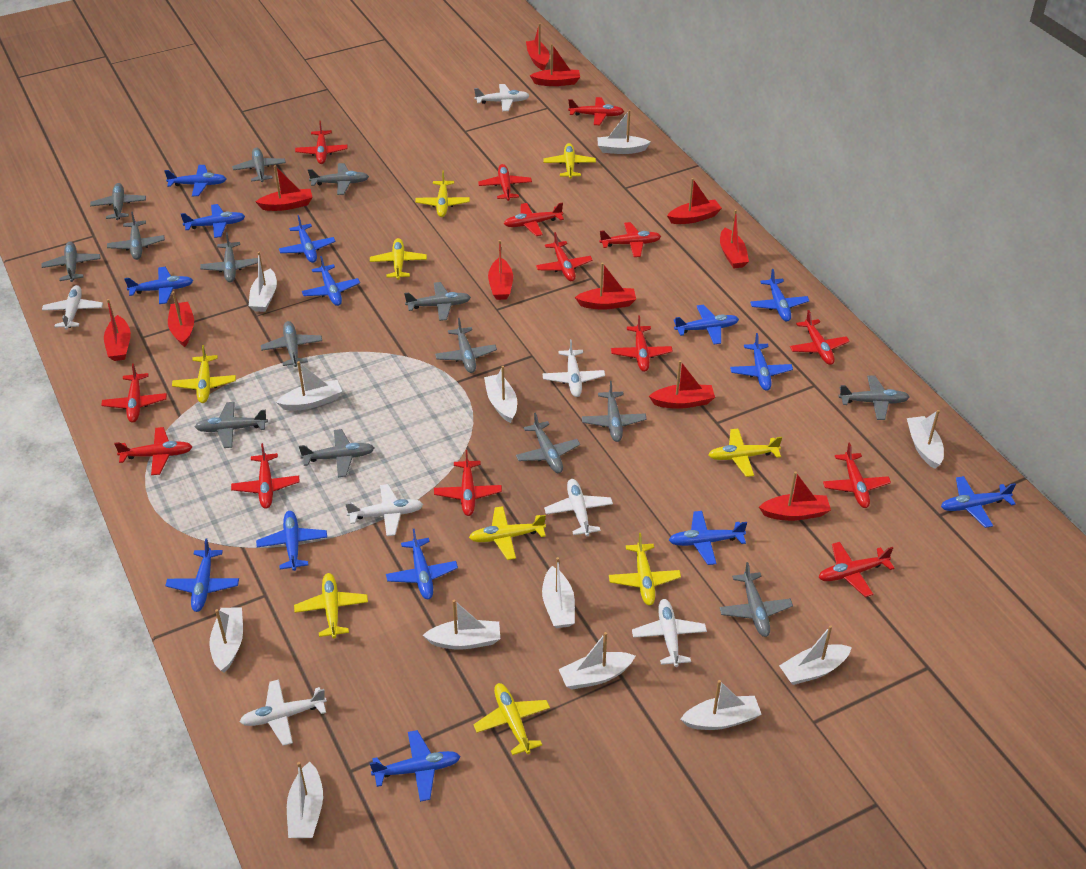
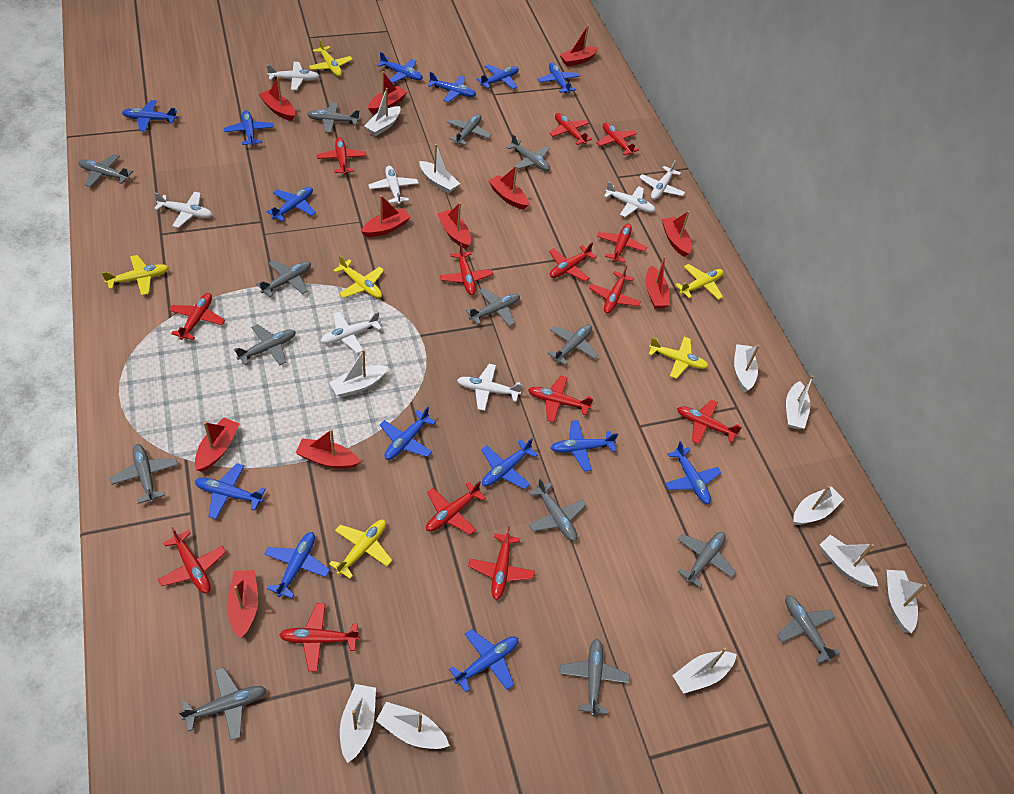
grey plane: 15 -> 14
white boat: 12 -> 11
yellow plane: 9 -> 6

